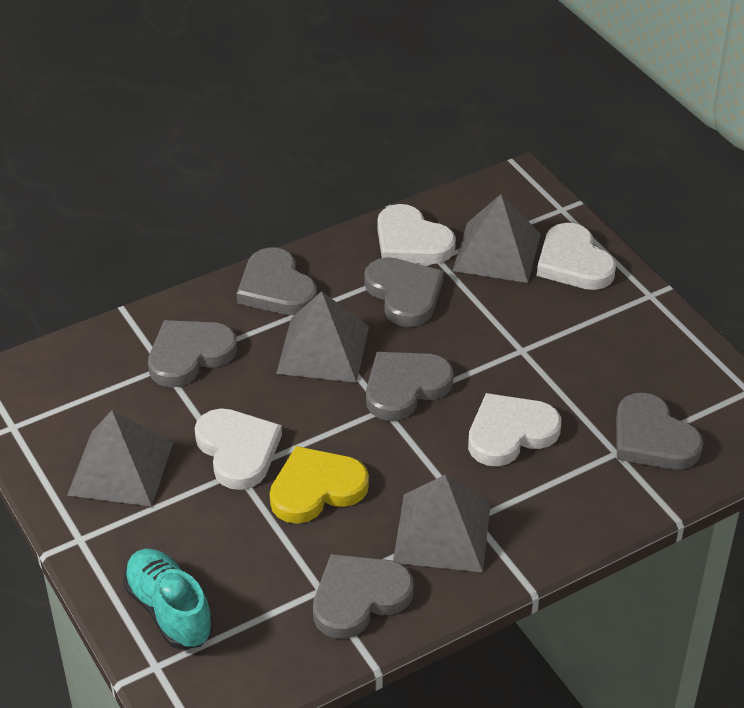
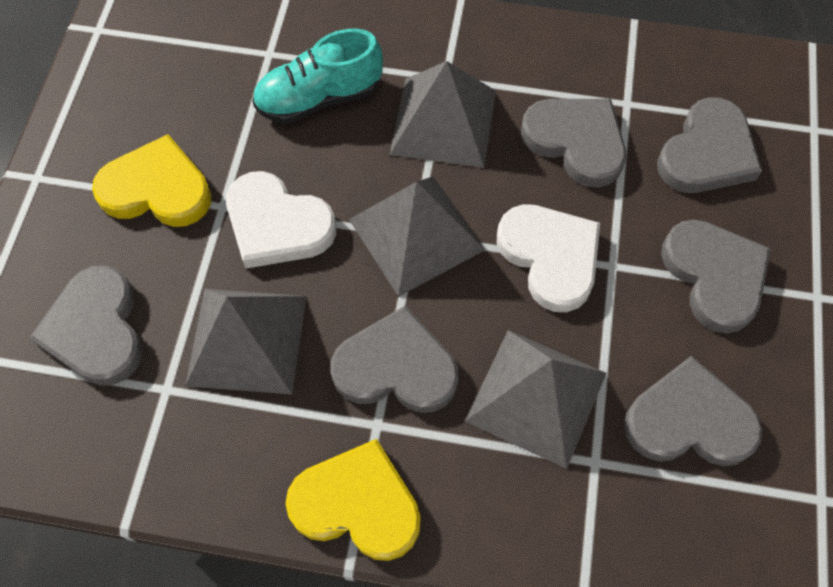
white heart: 4 -> 2
yellow heart: 1 -> 2

